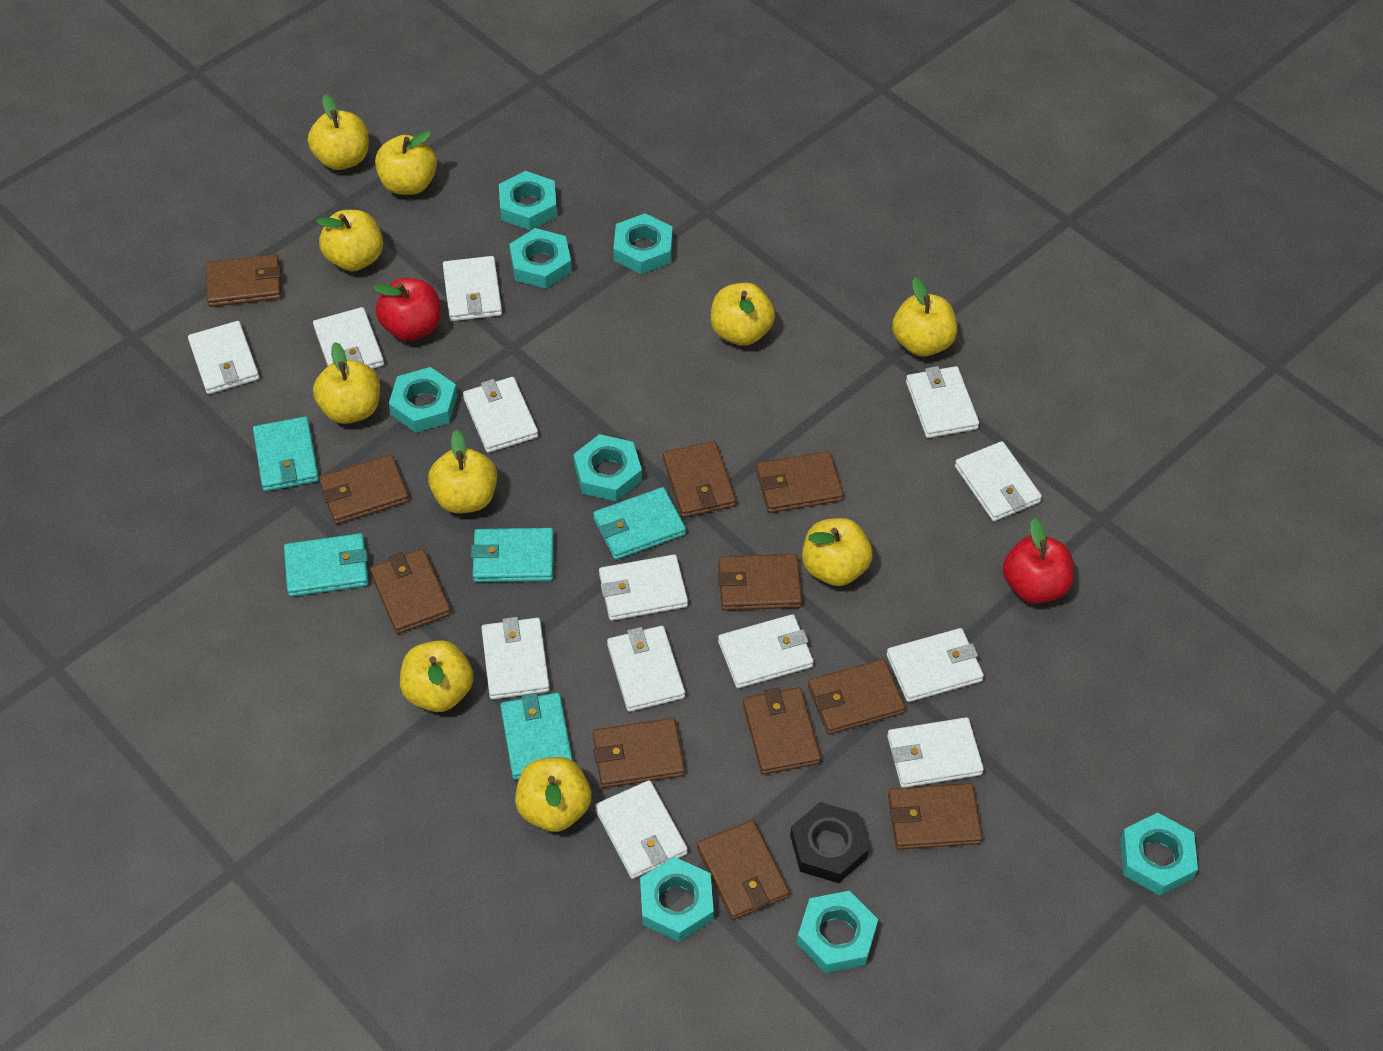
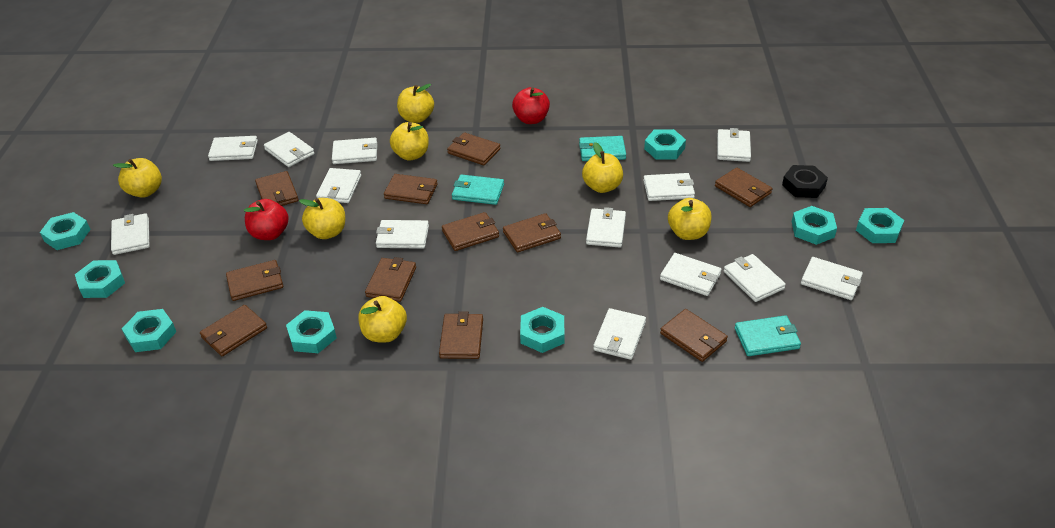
turquoise wallet: 5 -> 3
yellow apple: 10 -> 7

